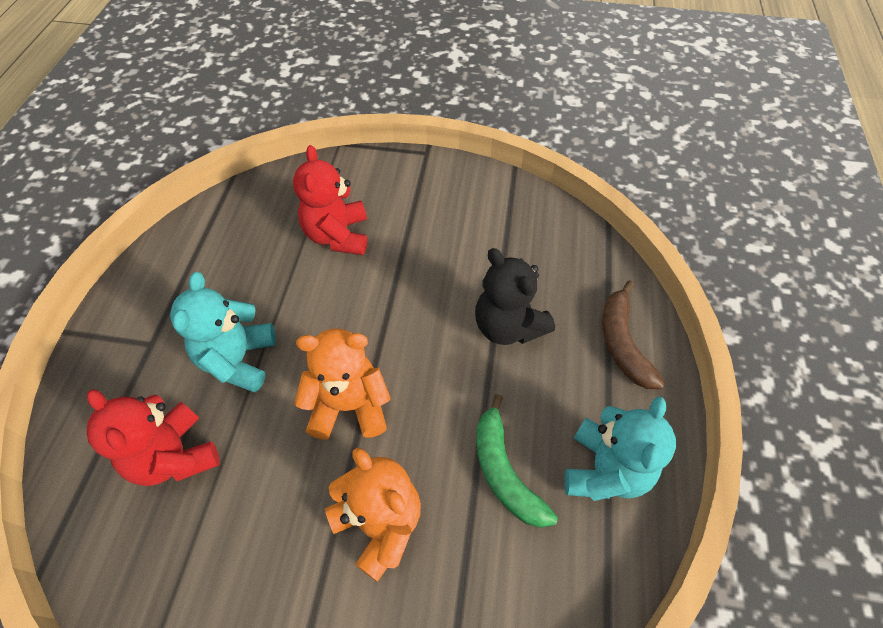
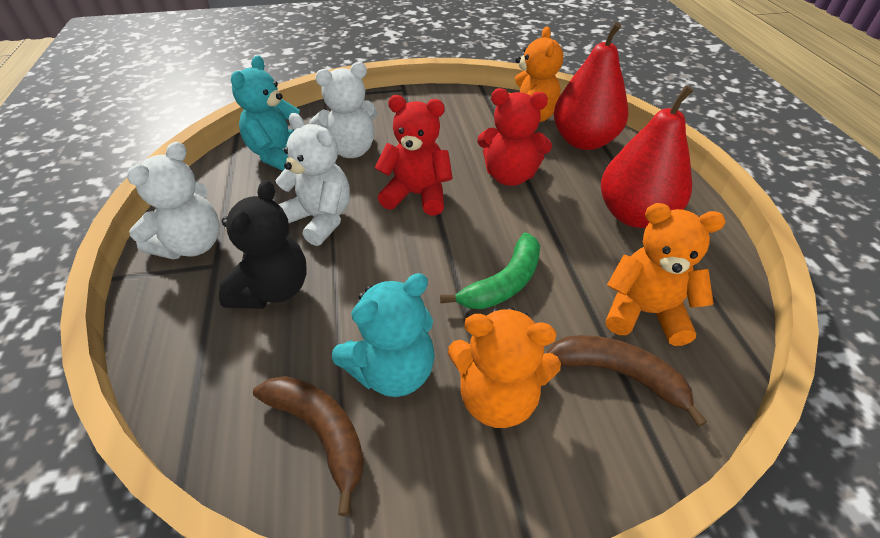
brown banana: 1 -> 2
orange teddy bear: 2 -> 3
red pear: 0 -> 2
white teddy bear: 0 -> 3

